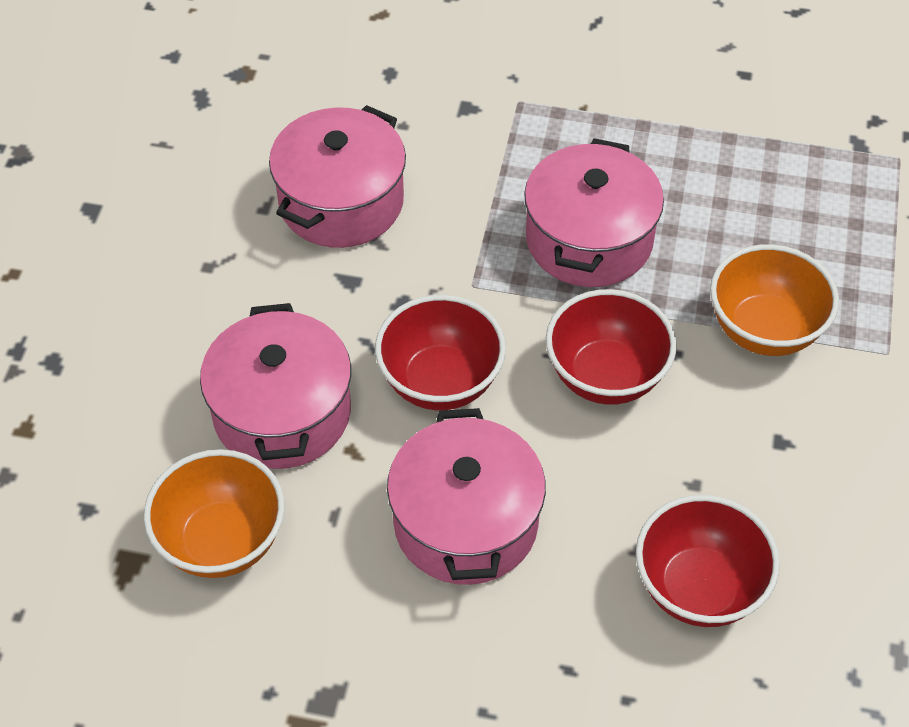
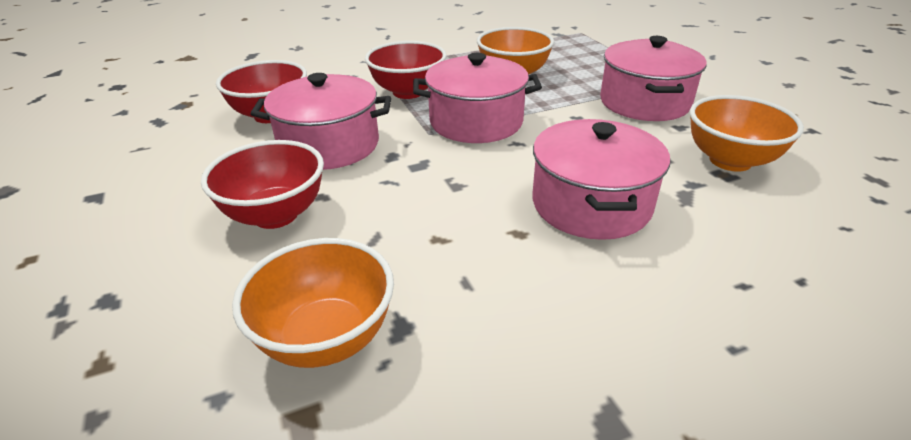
orange bowl: 2 -> 3

